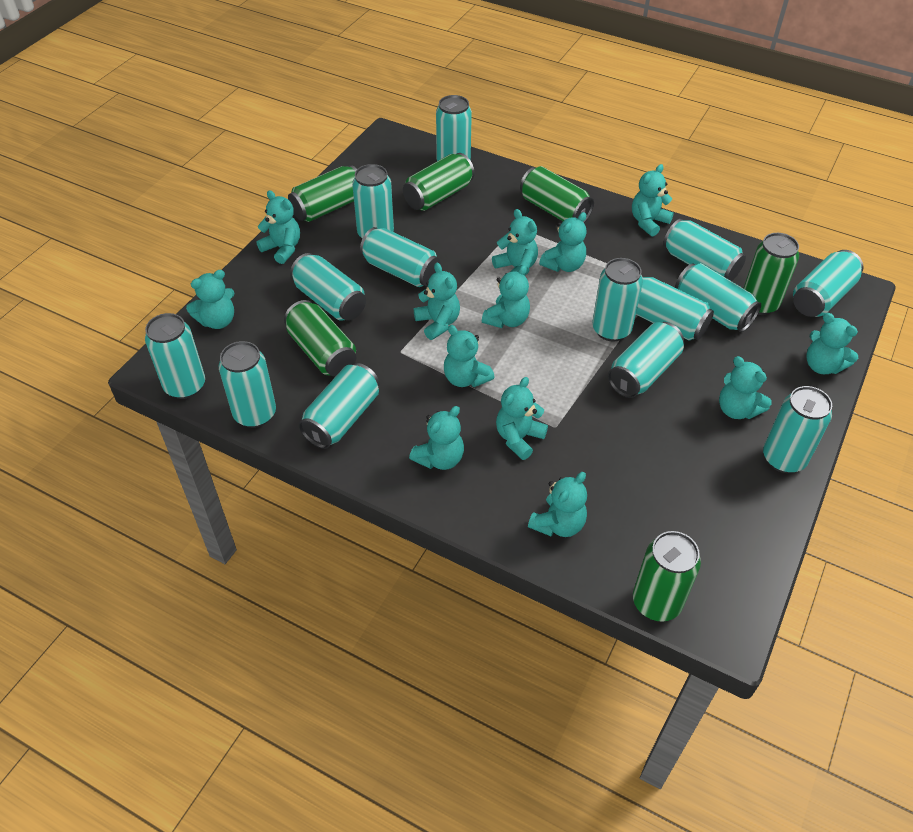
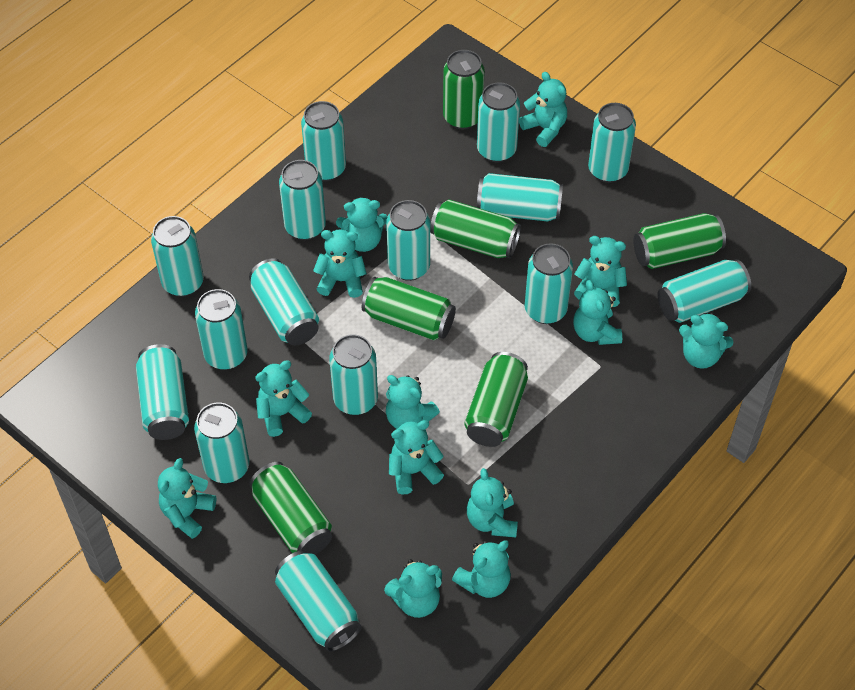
turquoise can: 14 -> 15

